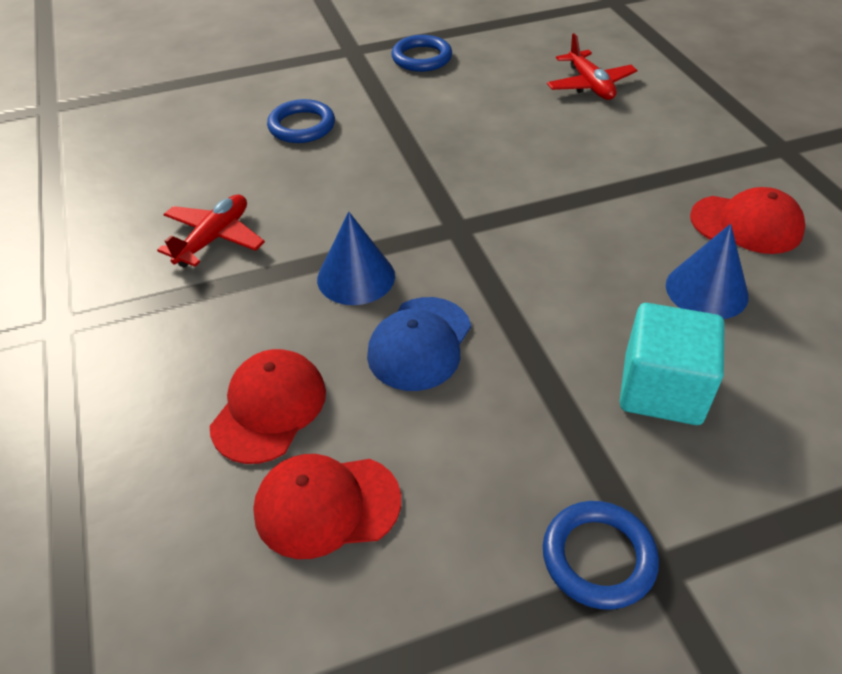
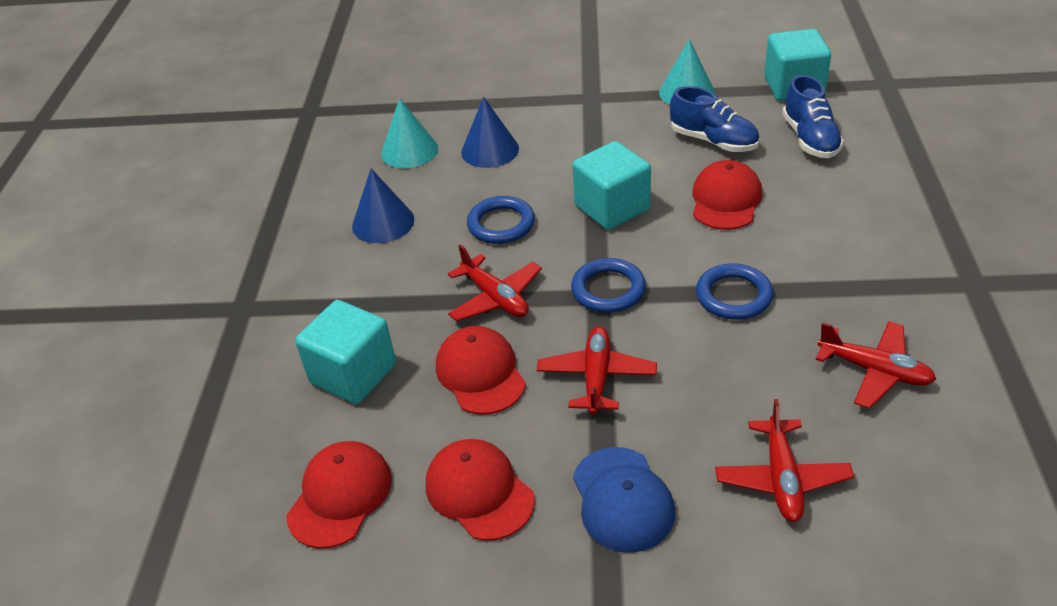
blue shoe: 0 -> 2
red cap: 3 -> 4
red plane: 2 -> 4
turquoise cone: 0 -> 2
turquoise cube: 1 -> 3

